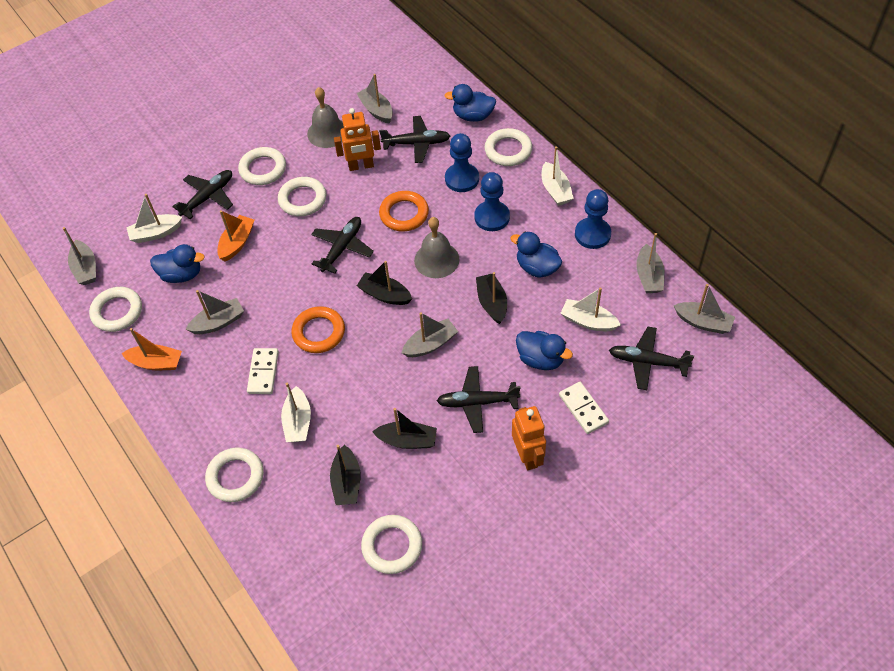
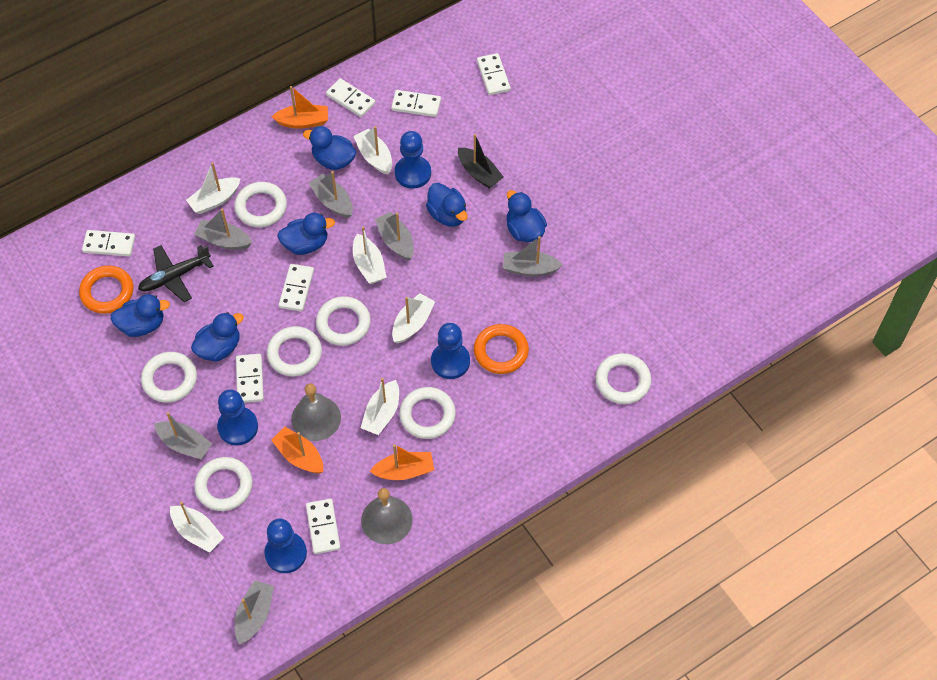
black boat: 4 -> 1
black plane: 5 -> 1
blue duck: 4 -> 6
blue pawn: 3 -> 4
orange boat: 2 -> 3
orange robot: 2 -> 0
white boat: 4 -> 6
white domino: 2 -> 7
white ring: 6 -> 7

